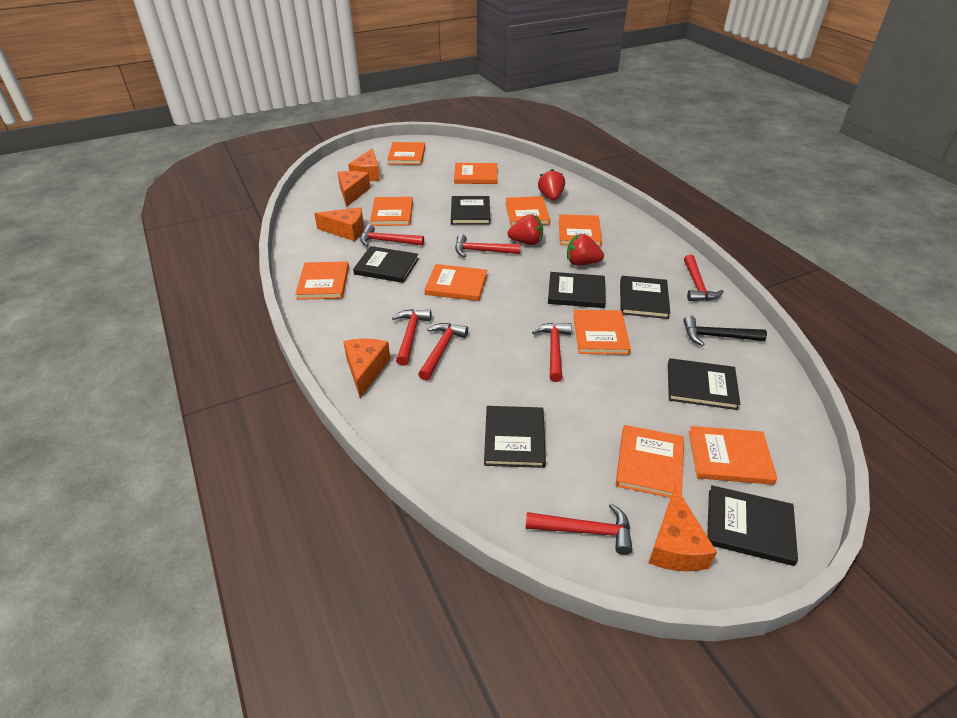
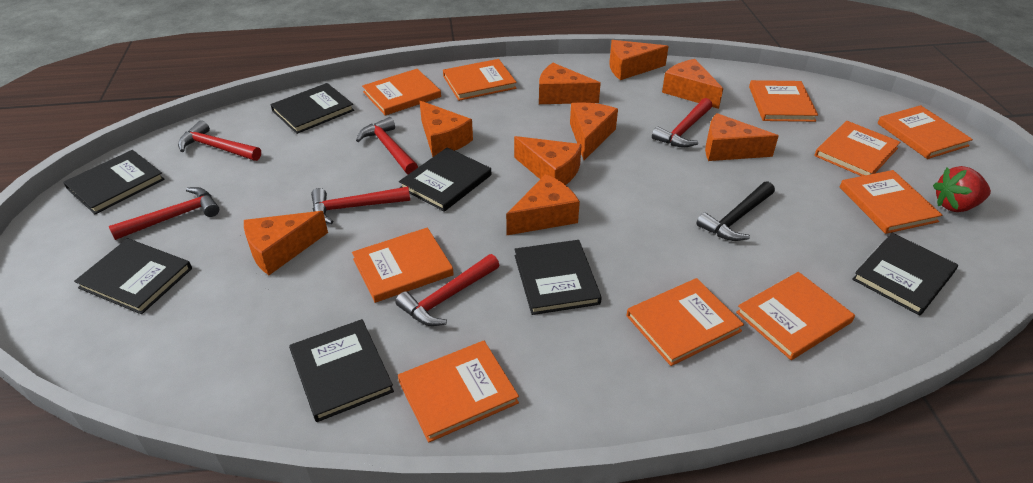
orange cheese: 5 -> 9
red hammer: 7 -> 6
red strawberry: 3 -> 1

